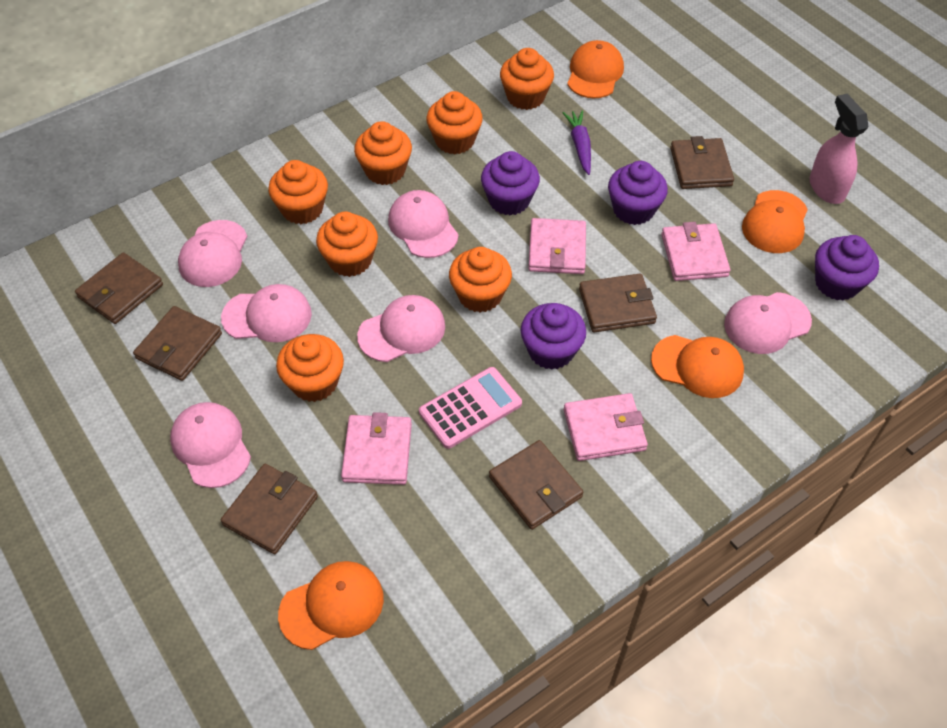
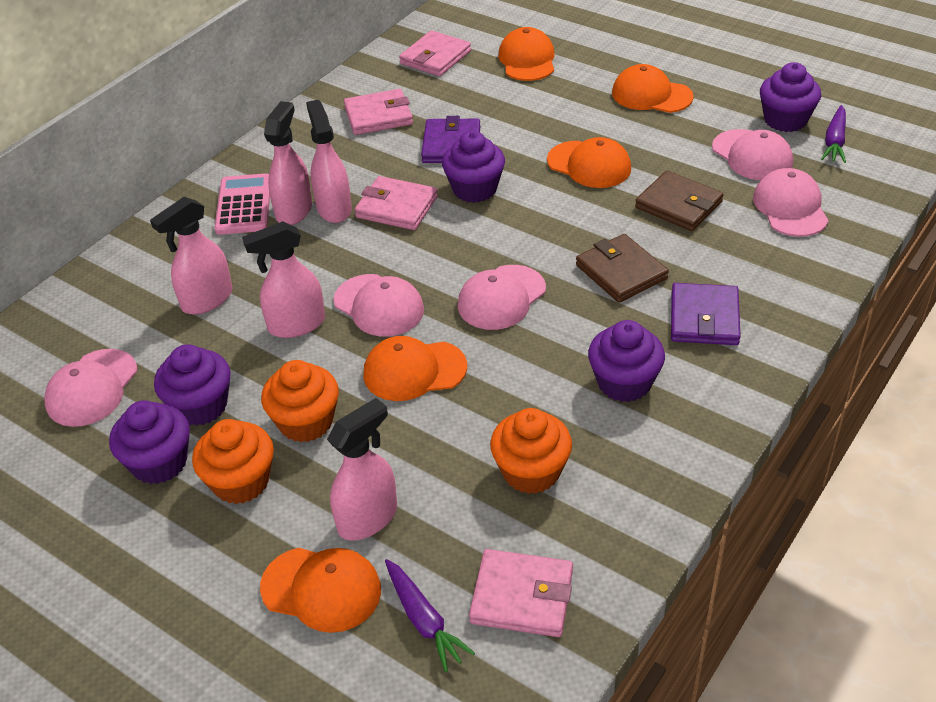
brown wallet: 6 -> 2
orange cap: 4 -> 5
orange cupcake: 7 -> 3
pink cap: 6 -> 5
pink spray bottle: 1 -> 5
purple carrot: 1 -> 2
purple cupcake: 4 -> 5
purple wallet: 0 -> 2

